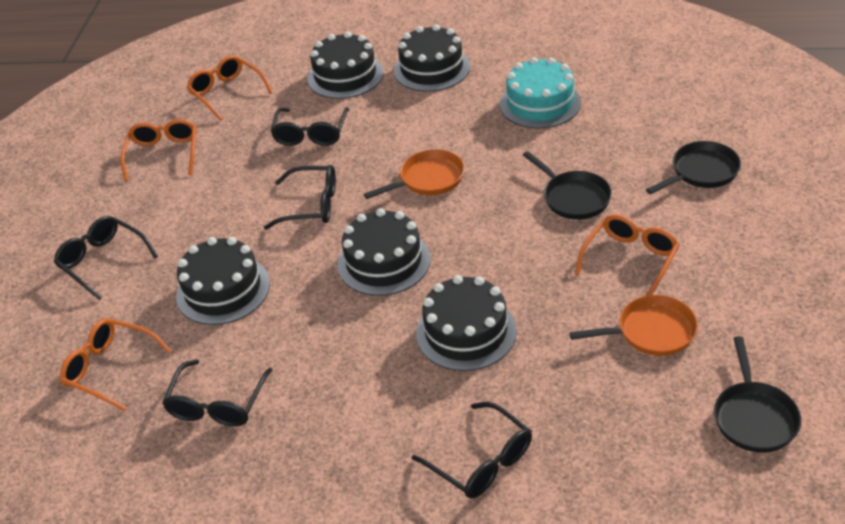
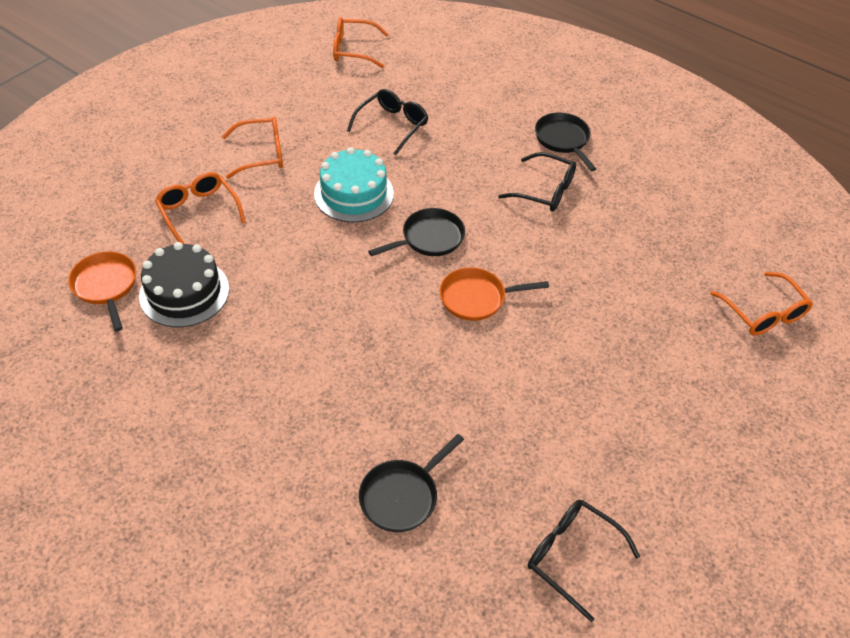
black cake: 5 -> 1
black glasses: 5 -> 3

